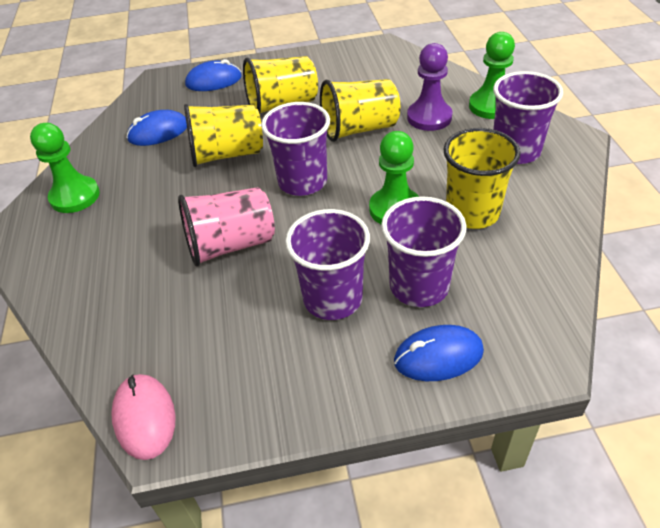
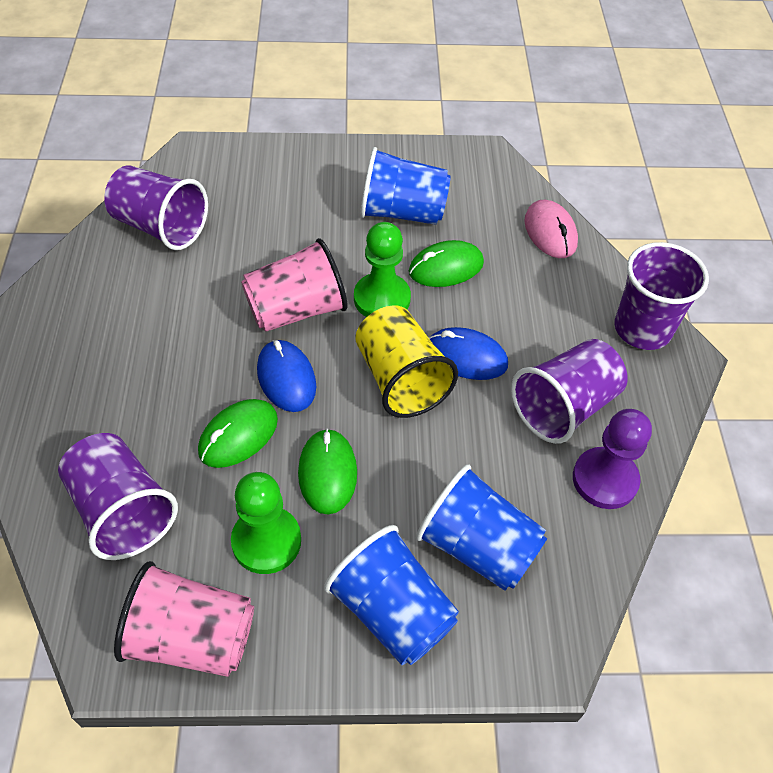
blue cup: 0 -> 3
blue mouse: 3 -> 2
green mouse: 0 -> 3
green pawn: 3 -> 2
pink cup: 1 -> 2
yellow cup: 4 -> 1

